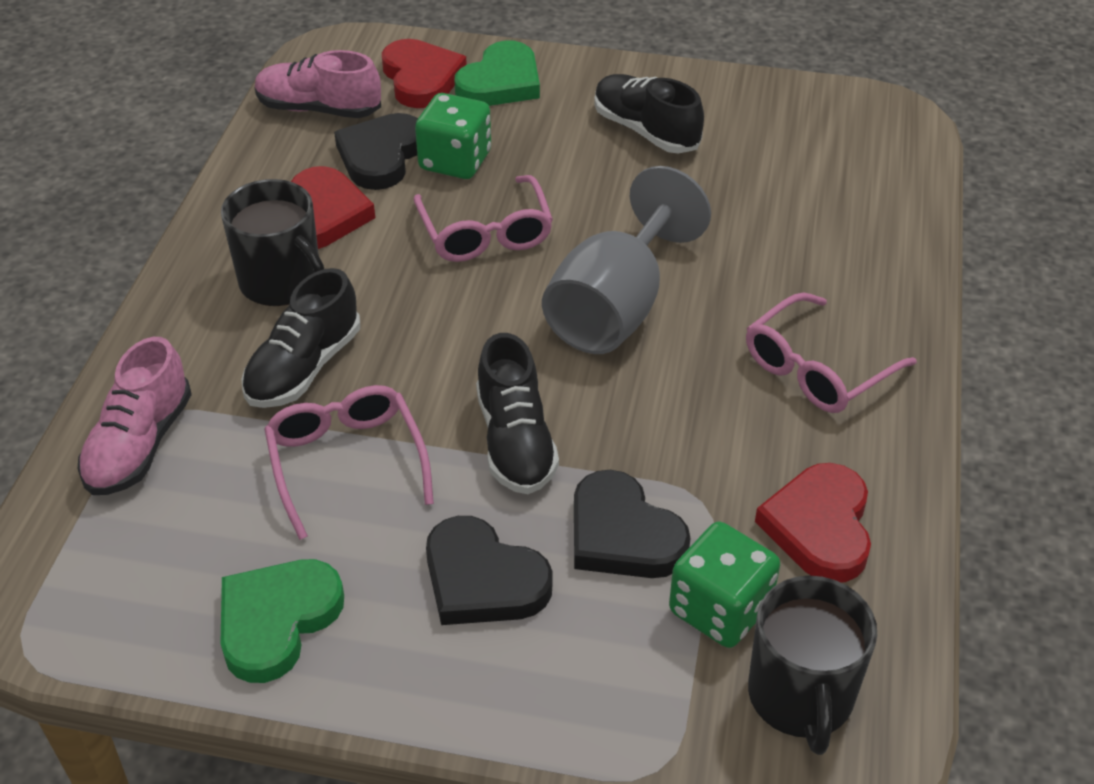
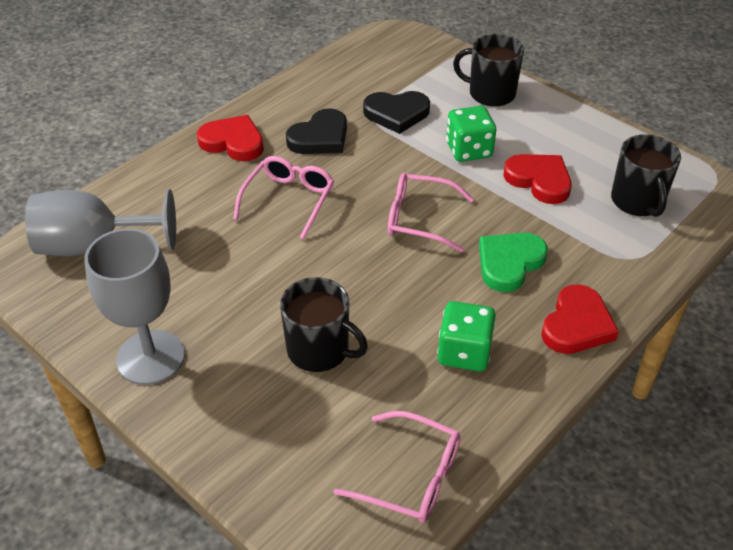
black heart: 3 -> 2
black mug: 2 -> 3
black shoe: 3 -> 0
green heart: 2 -> 1
grey goblet: 1 -> 2
pink shoe: 2 -> 0

